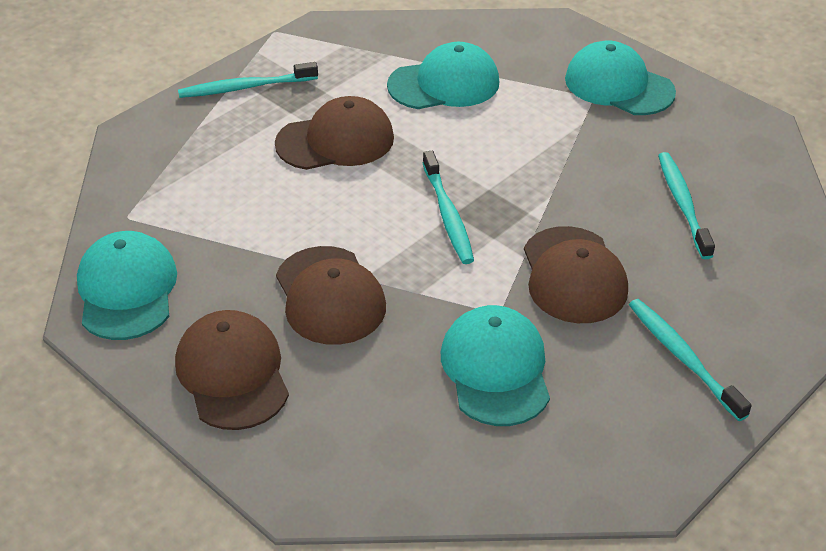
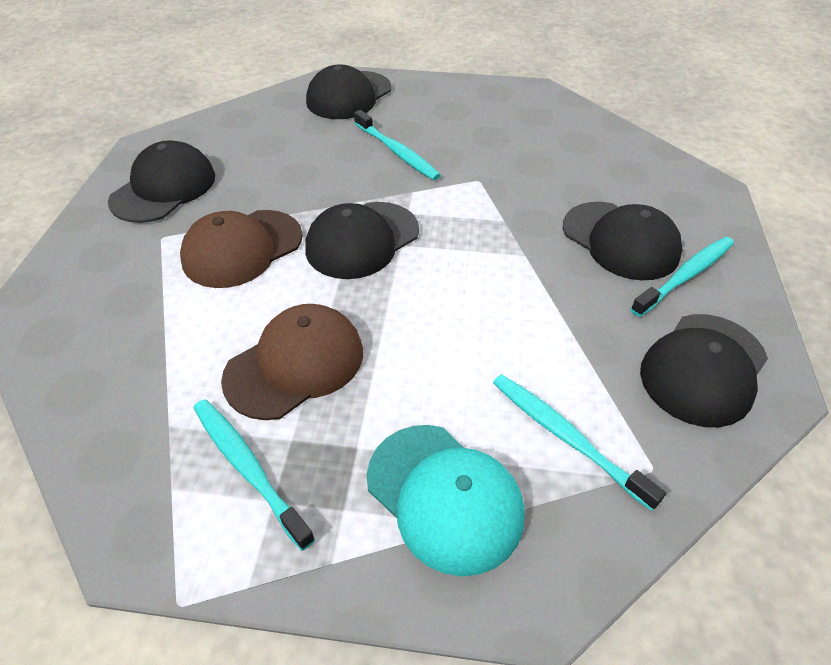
black cap: 0 -> 5
brown cap: 4 -> 2
turquoise cap: 4 -> 1

